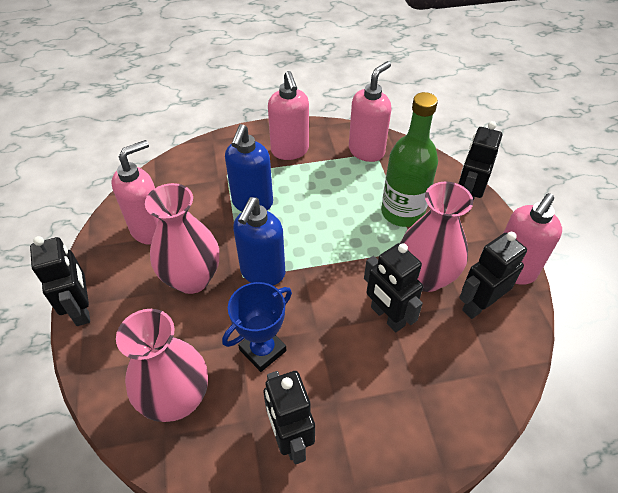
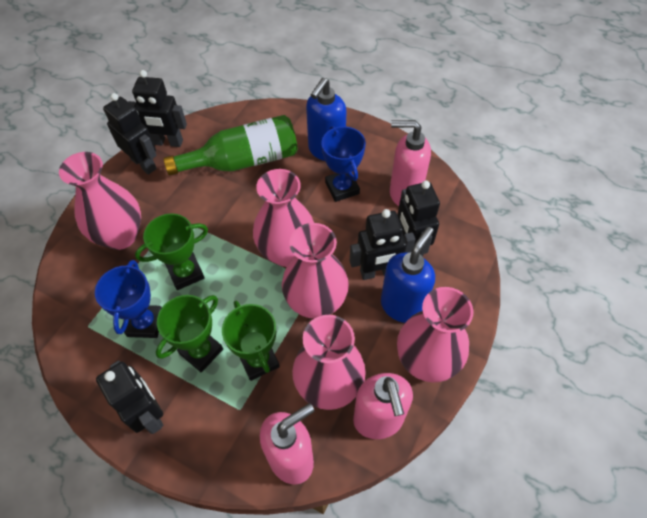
blue trophy: 1 -> 2
green trophy: 0 -> 3
pink soap dispenser: 4 -> 3
pink vase: 3 -> 5

